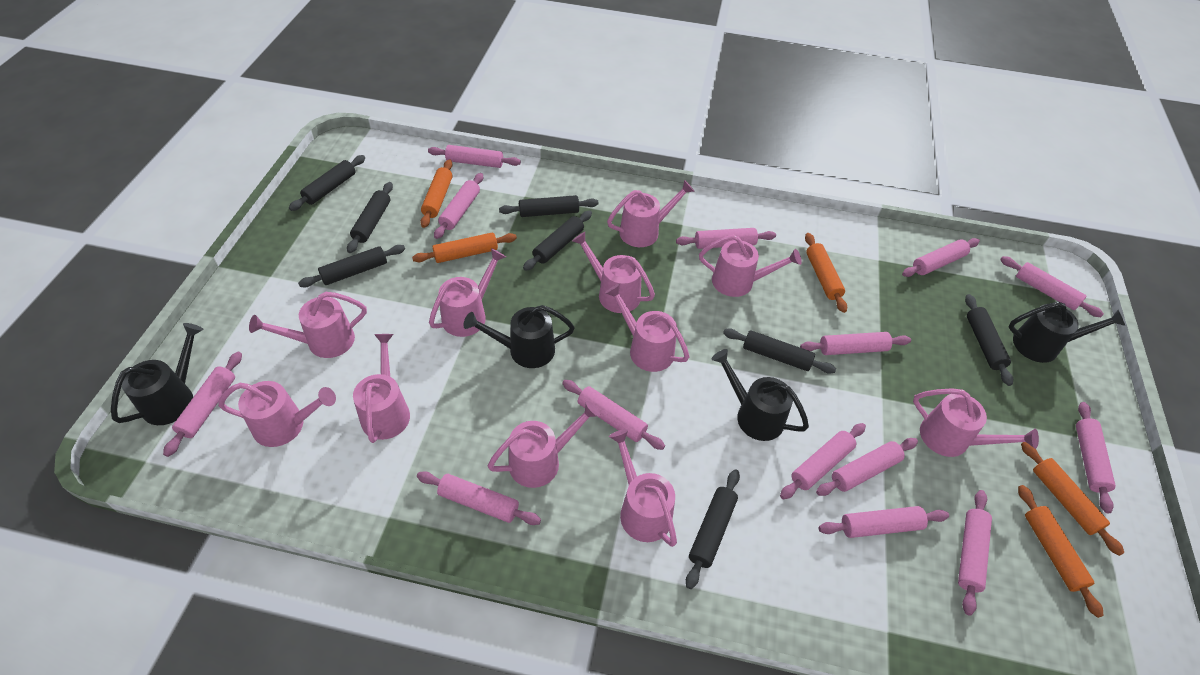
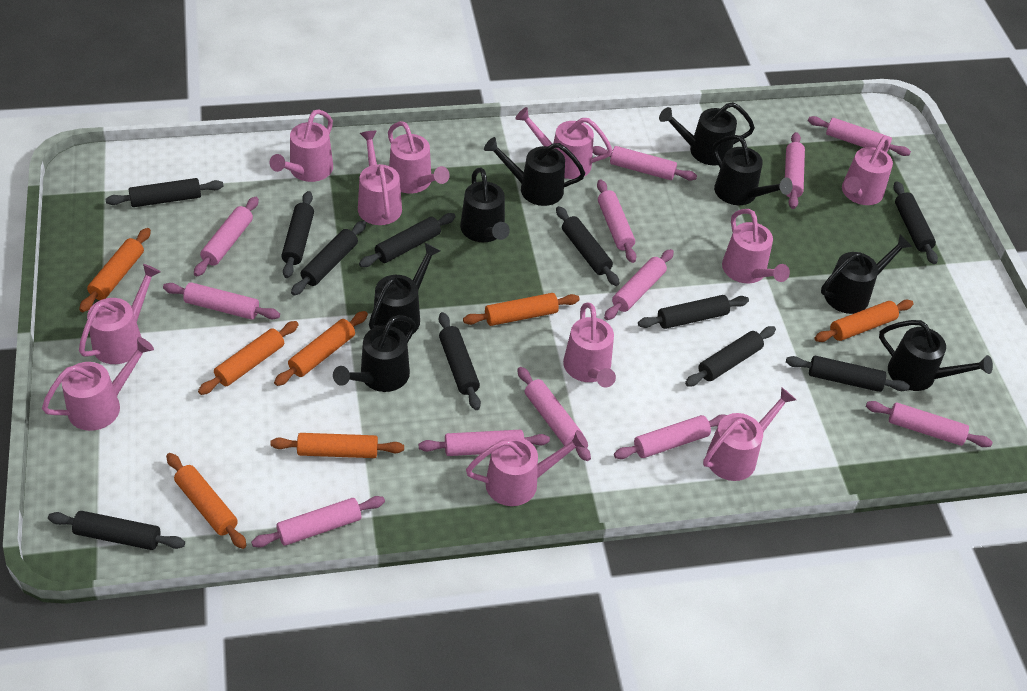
black rolling pin: 8 -> 11
black watering can: 4 -> 8
orange rolling pin: 5 -> 7
pink rolling pin: 14 -> 12

